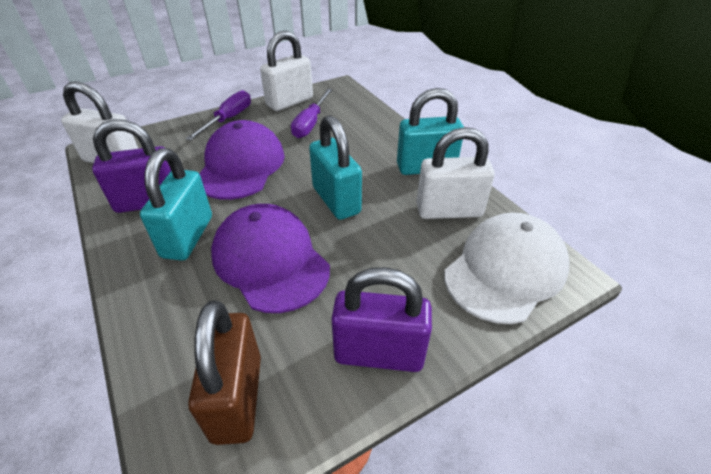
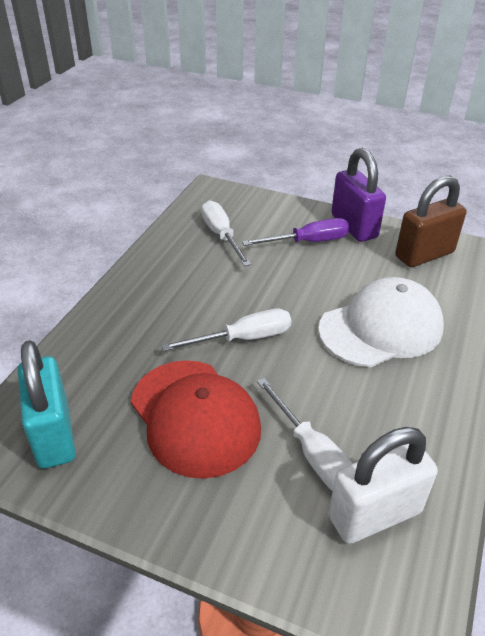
purple cap: 2 -> 0
purple padlock: 2 -> 1
purple screwdriver: 2 -> 1
red cap: 0 -> 1
turquoise padlock: 3 -> 1
white padlock: 3 -> 1
white screwdriver: 0 -> 3

